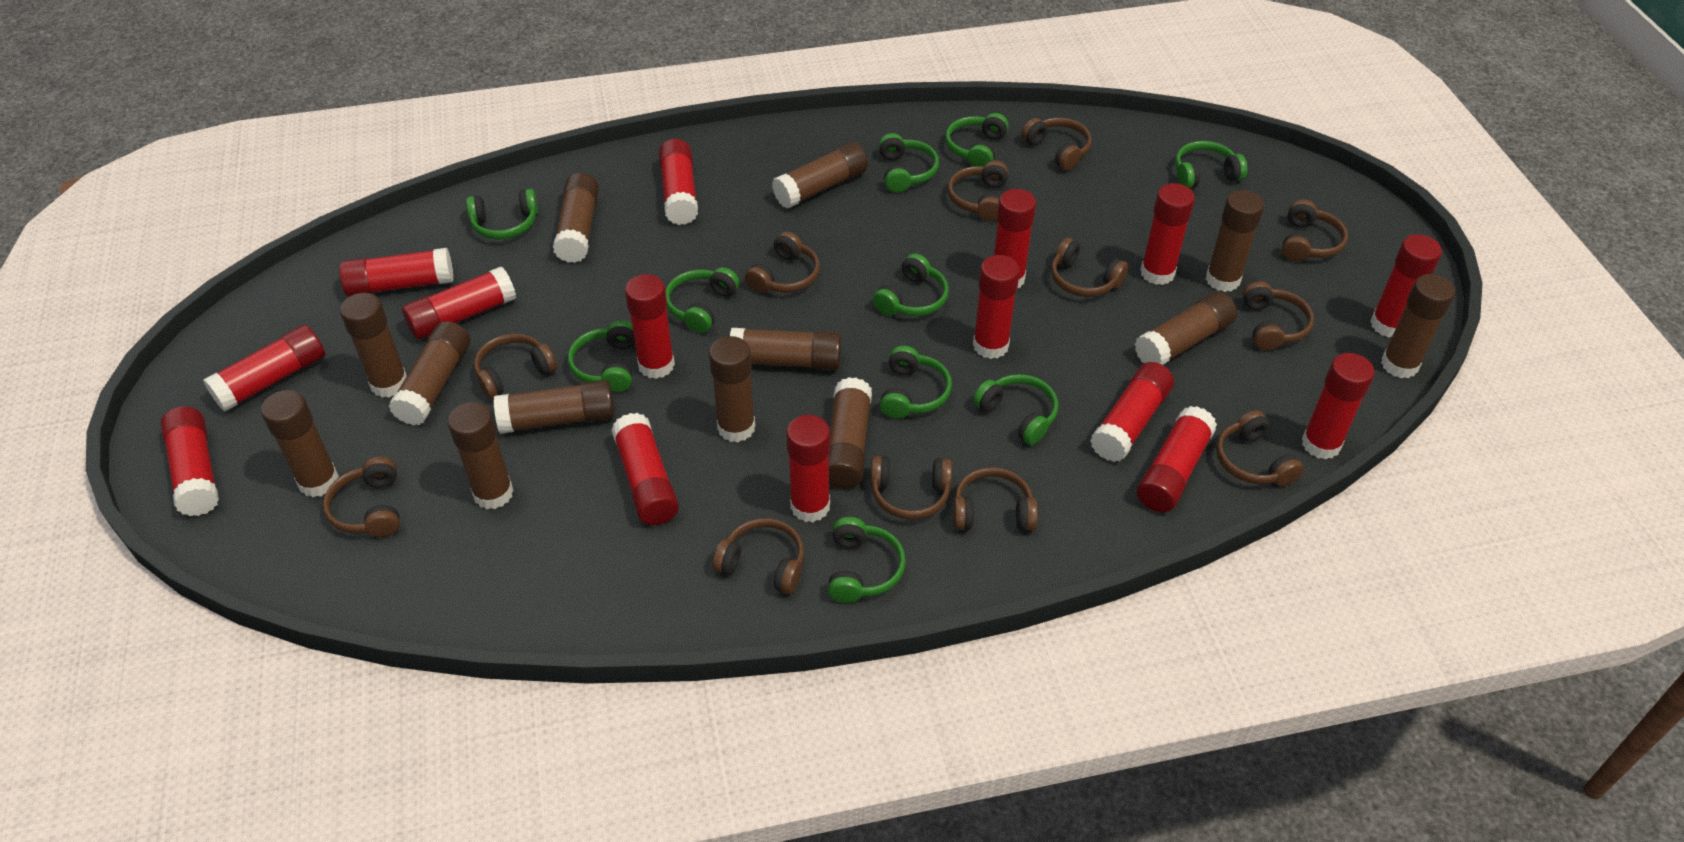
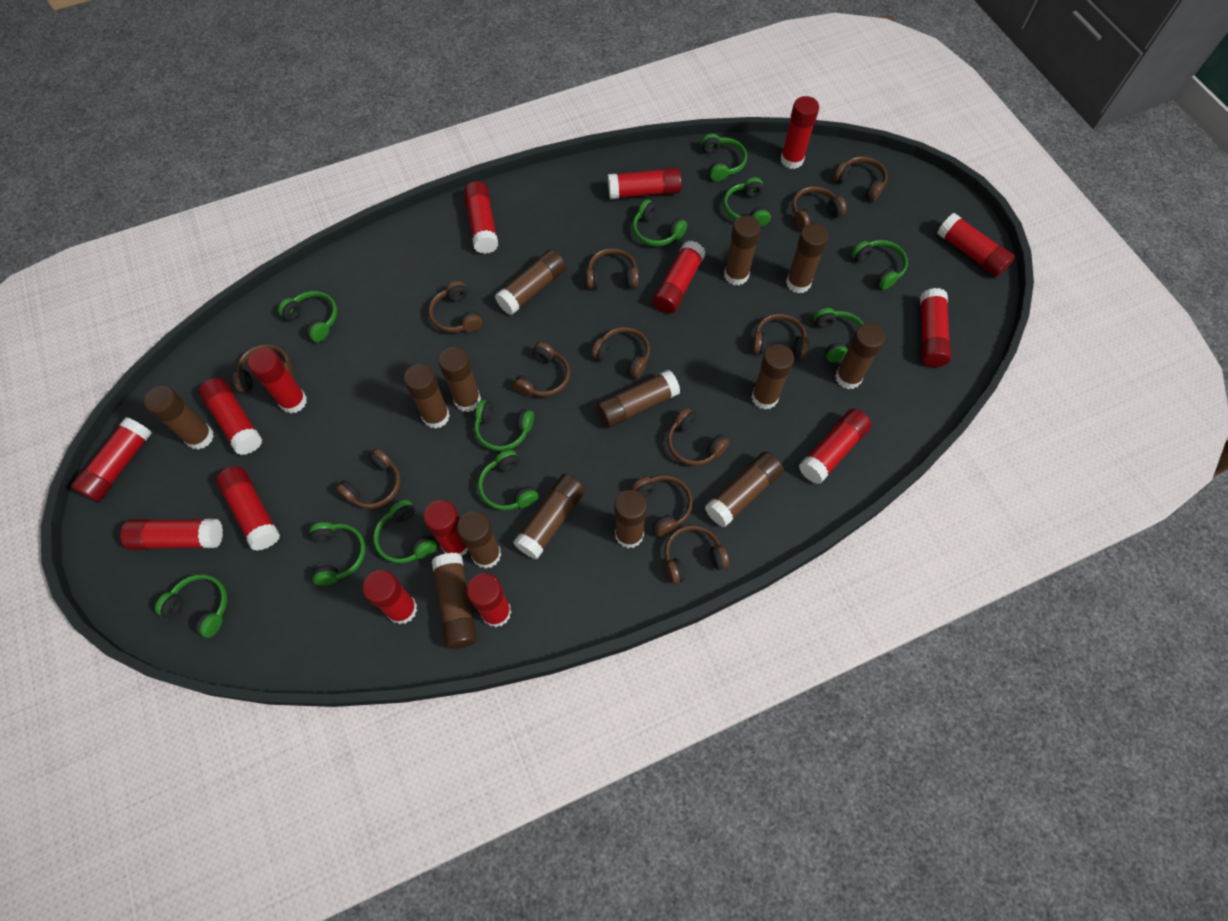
brown glue stick: 13 -> 14
green headphones: 10 -> 11

